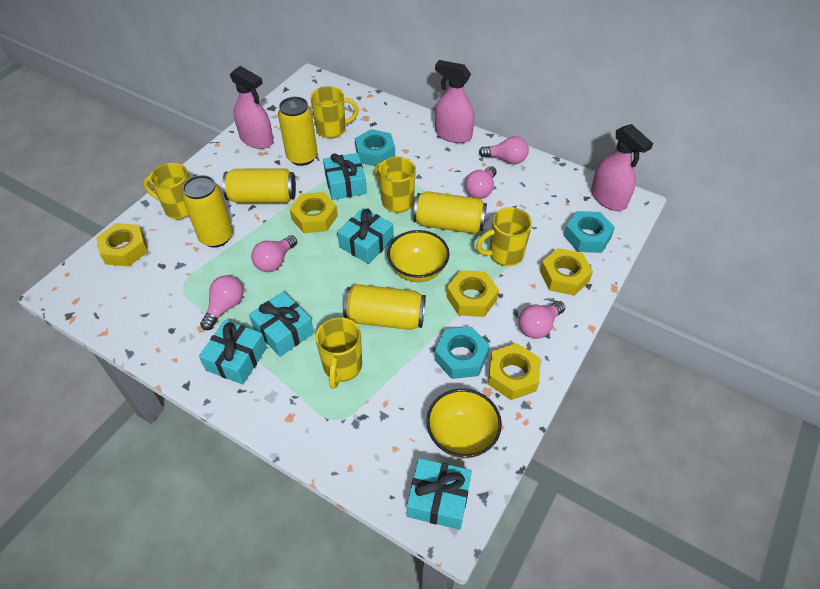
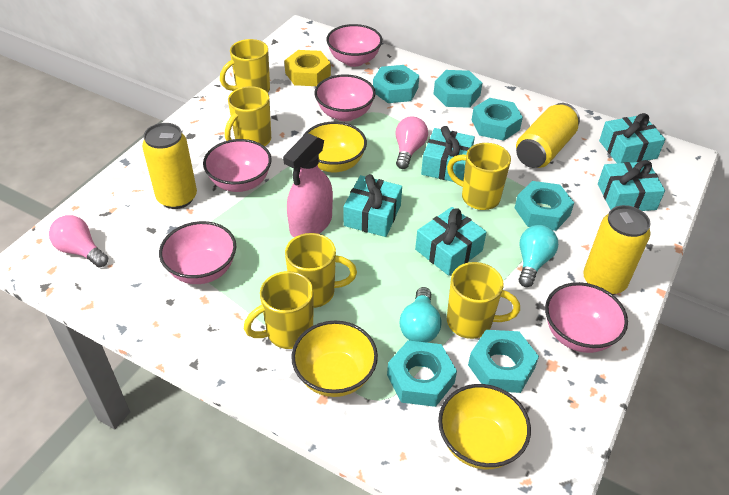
pink bowl: 0 -> 5
pink light bulb: 5 -> 2
pink spray bottle: 3 -> 1
turquoise light bulb: 0 -> 2
turquoise nut: 3 -> 6
yellow bowl: 2 -> 3
yellow can: 5 -> 3
yellow mug: 5 -> 6
yellow nut: 5 -> 1

